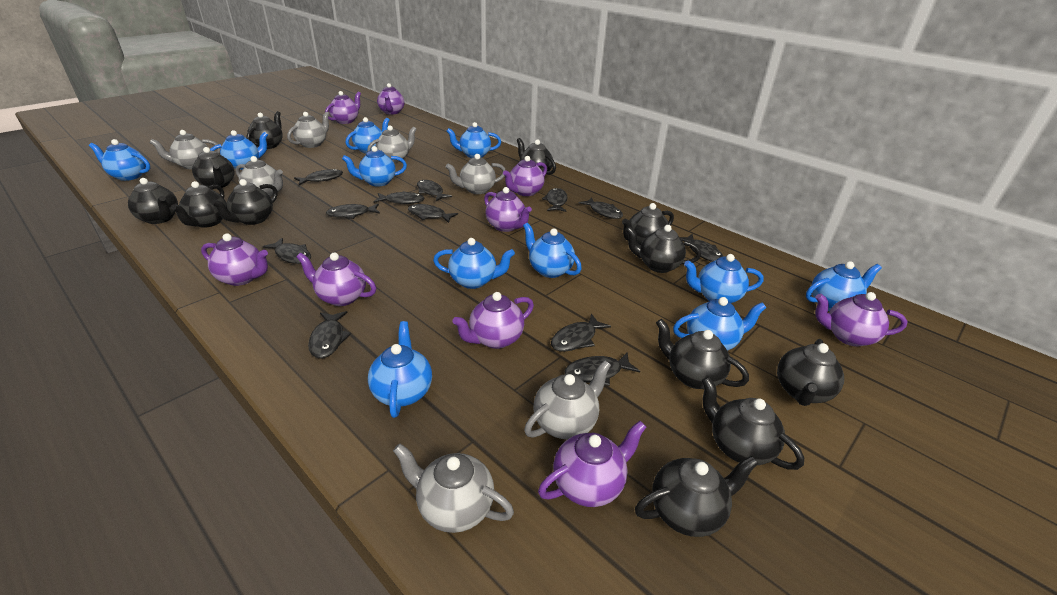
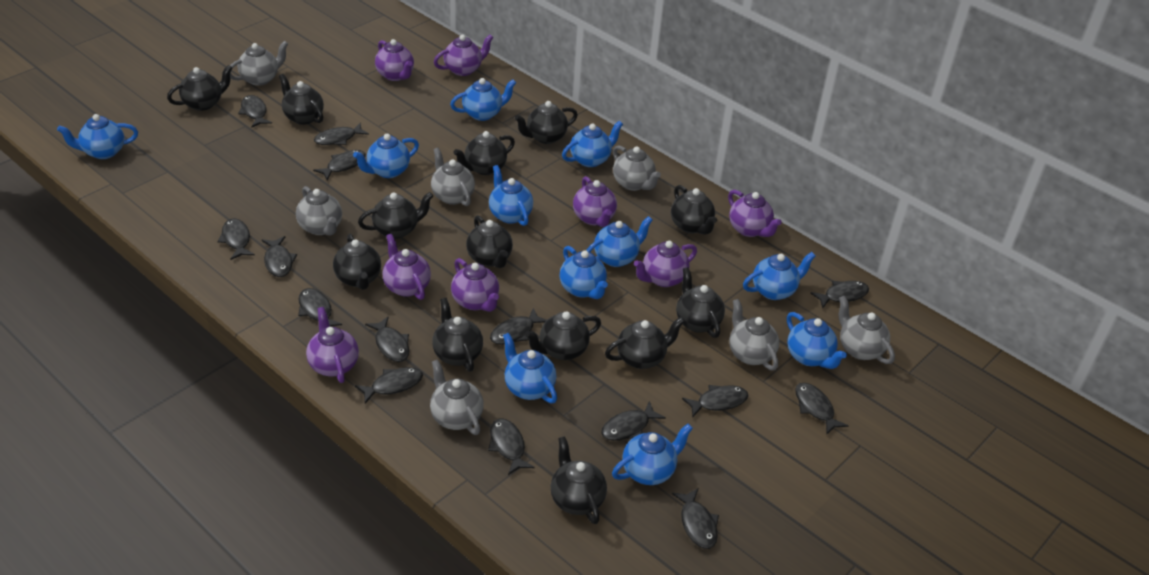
black fish: 12 -> 15
black teapot: 12 -> 13
purple teapot: 9 -> 8

